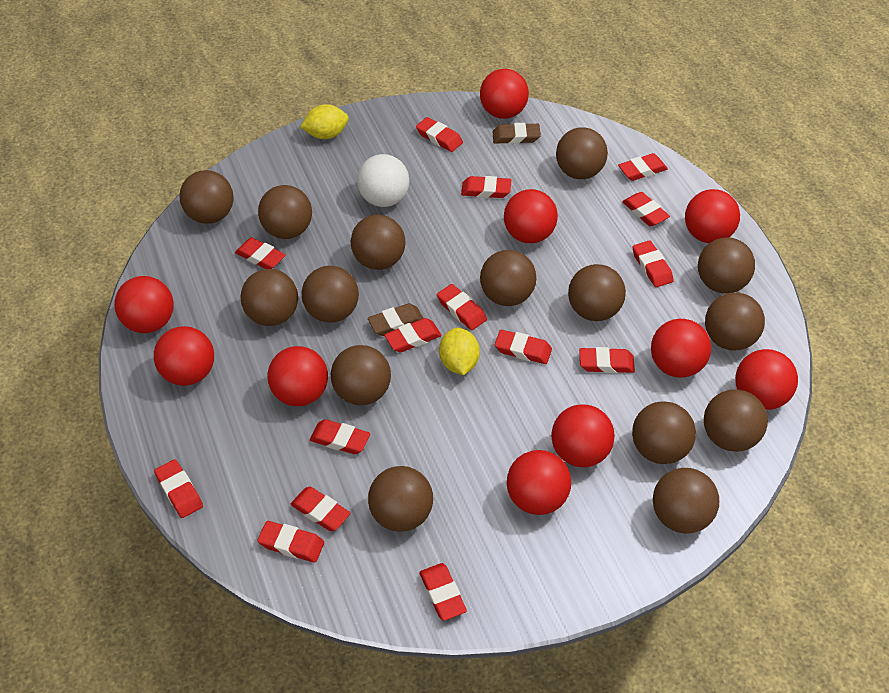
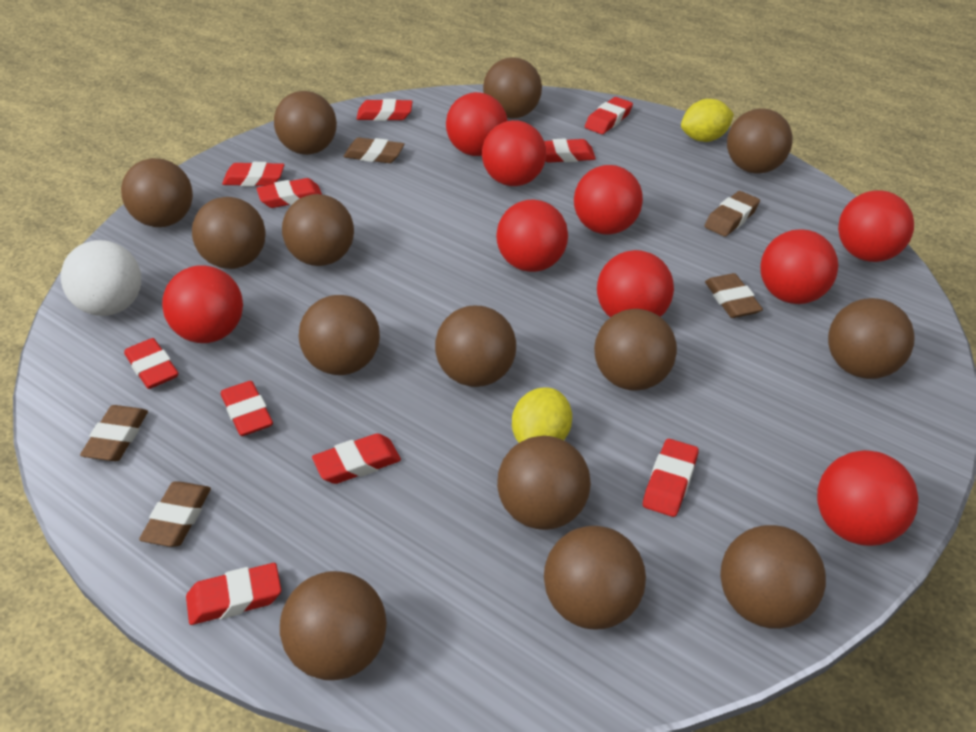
brown ball: 15 -> 14
brown eraser: 2 -> 5
red ball: 10 -> 9
red eraser: 15 -> 10

